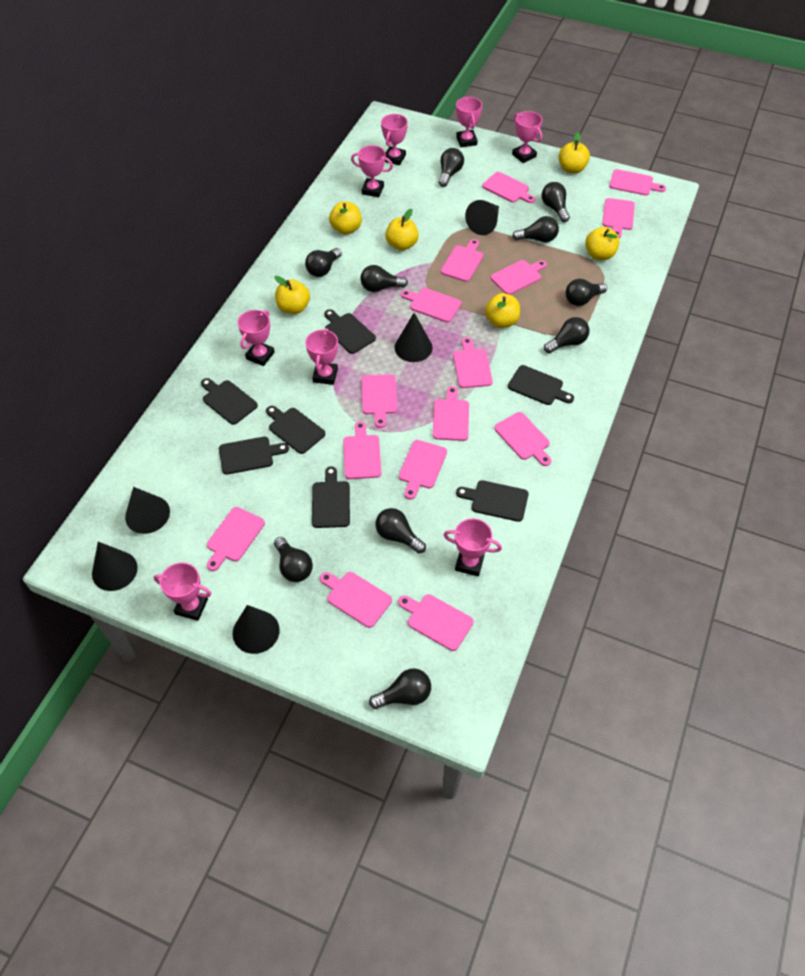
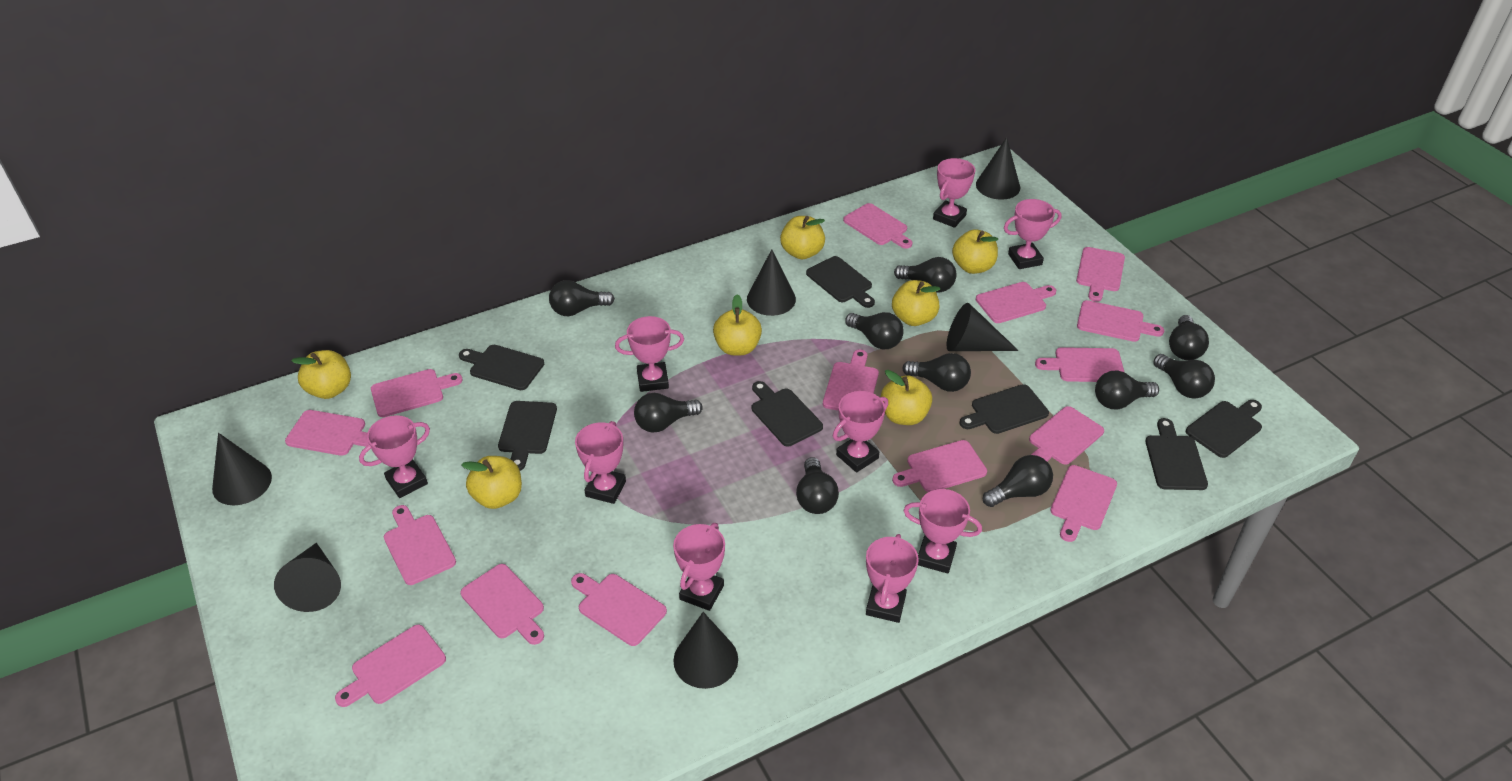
black cone: 5 -> 6
pink trophy: 8 -> 9
yellow apple: 6 -> 7

